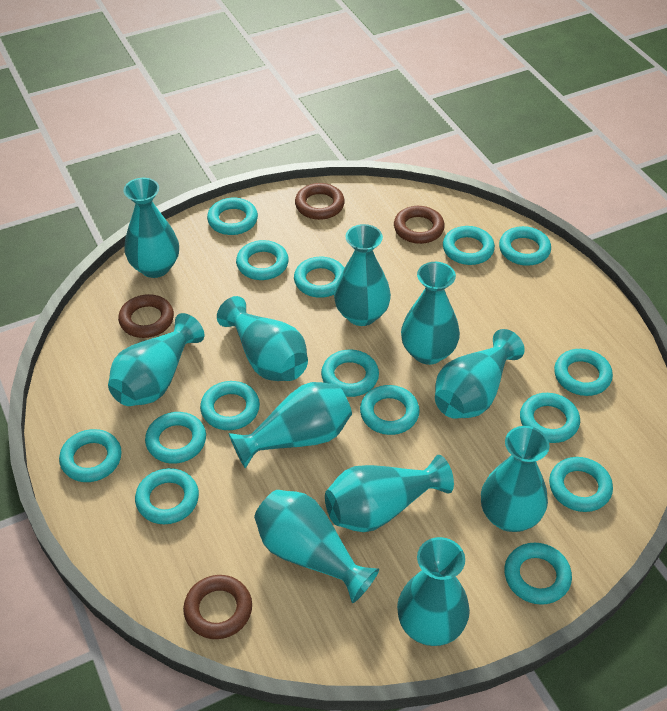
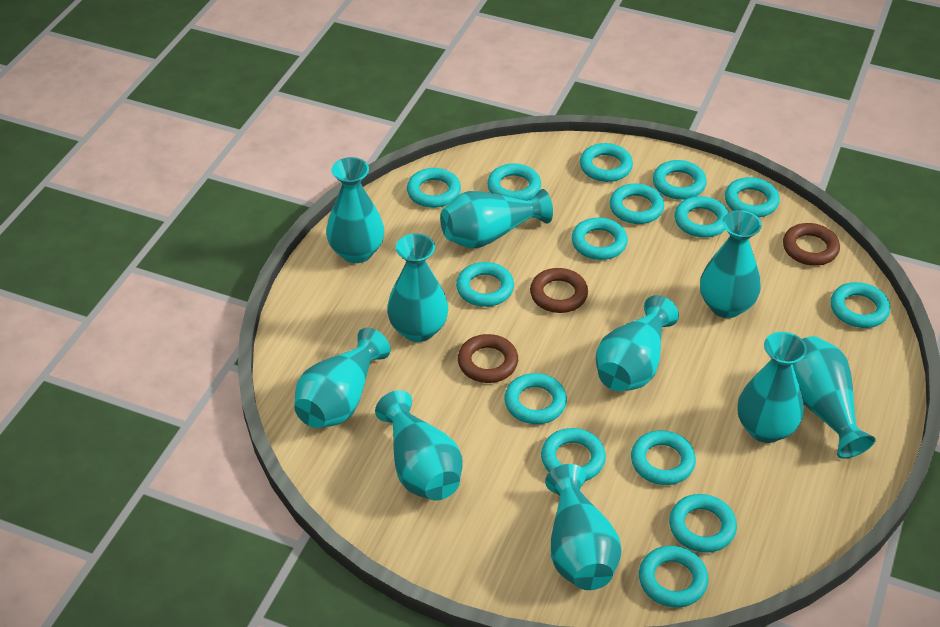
brown ring: 4 -> 3
turquoise vase: 11 -> 10

